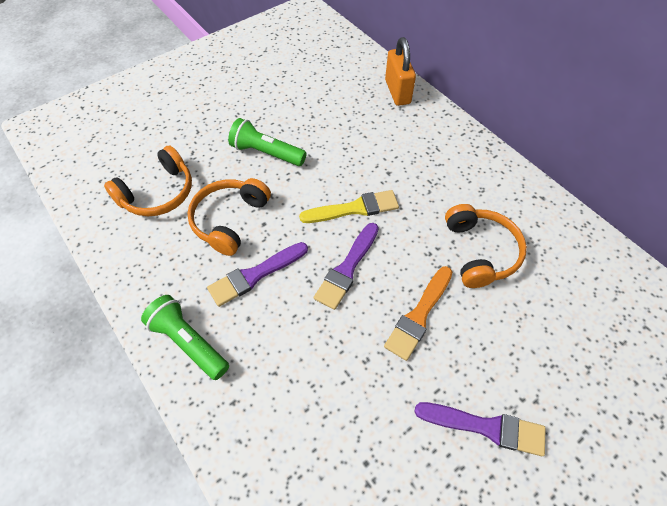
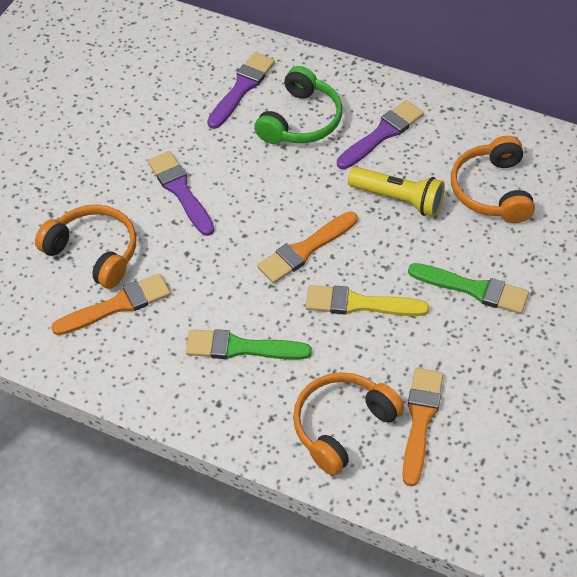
green brush: 0 -> 2
green flashlight: 2 -> 0
green headphones: 0 -> 1
orange brush: 1 -> 3
orange padlock: 1 -> 0
yellow flashlight: 0 -> 1

